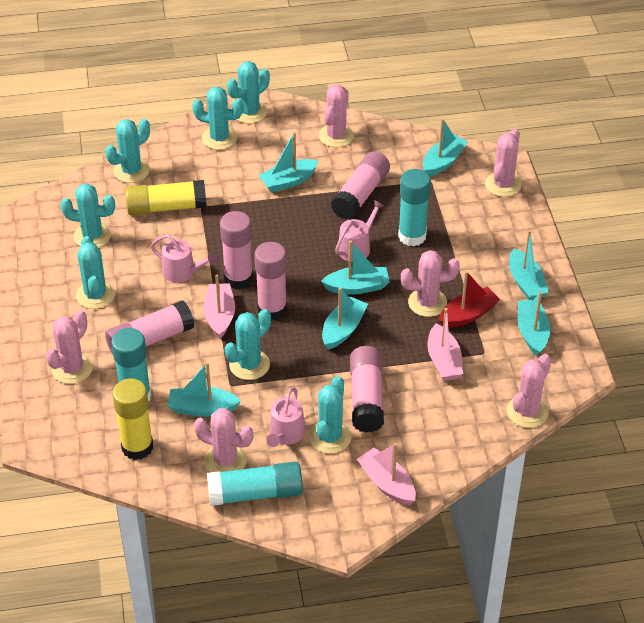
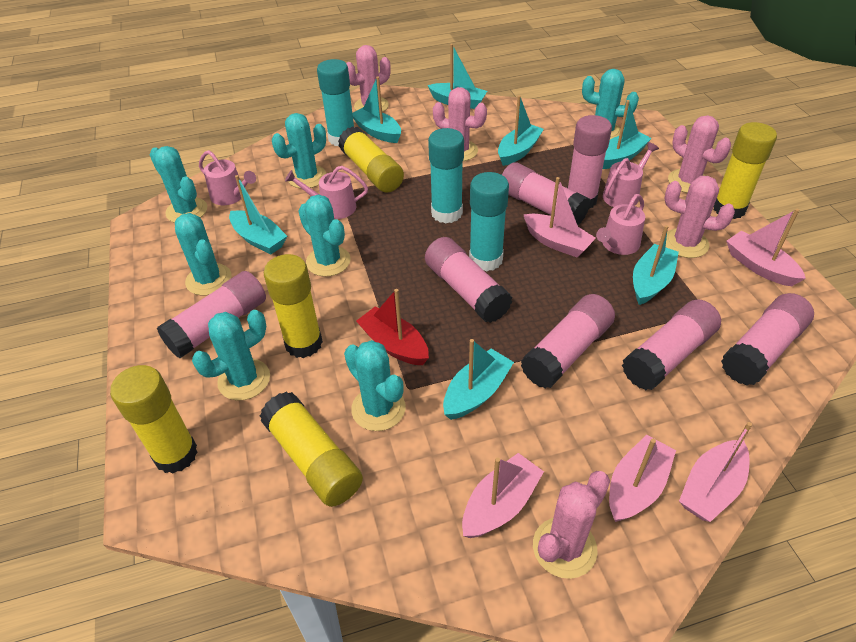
pink boat: 3 -> 5
pink cactus: 6 -> 5
pink glue stick: 5 -> 7
pink watering can: 3 -> 4
yellow glue stick: 2 -> 5

